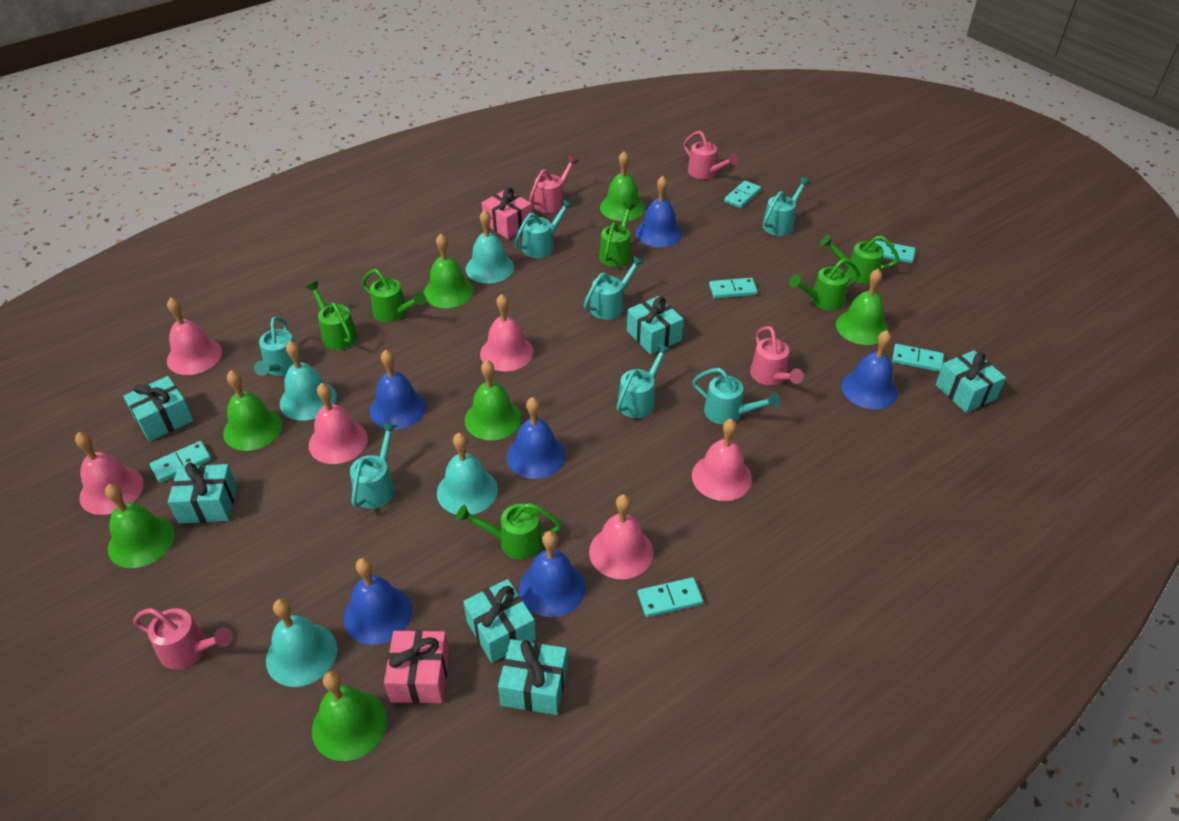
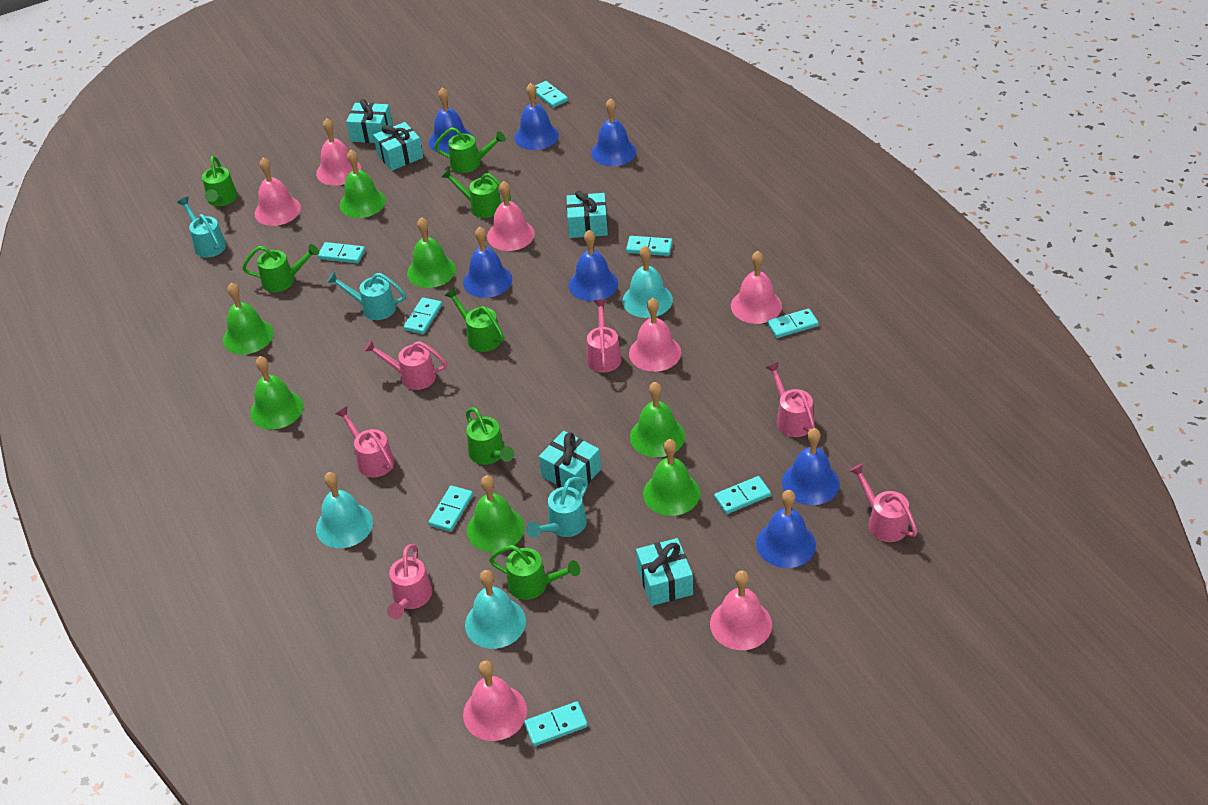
blue bell: 6 -> 7
green watering can: 6 -> 7
pink bell: 6 -> 7
pink gift: 2 -> 0
pink watering can: 4 -> 6
turquoise bell: 4 -> 3
turquoise domino: 6 -> 8
turquoise gift: 6 -> 5
turquoise watering can: 7 -> 3

